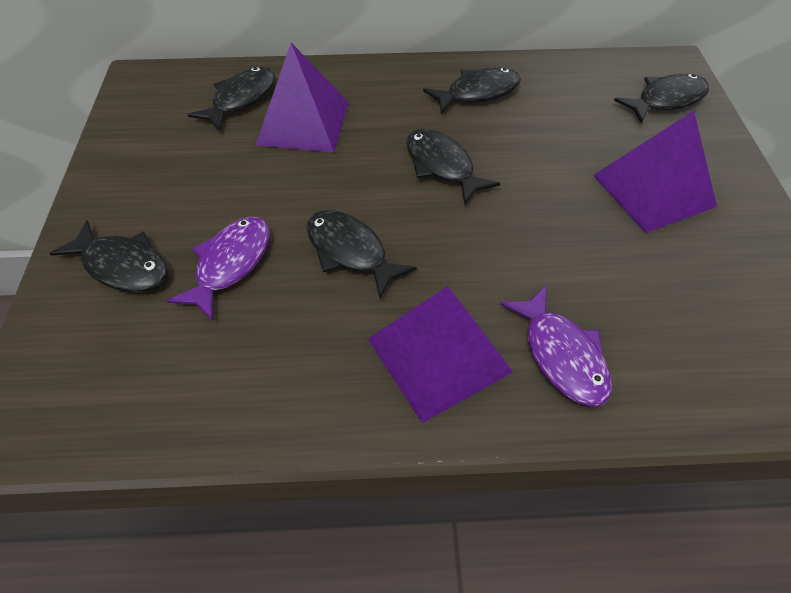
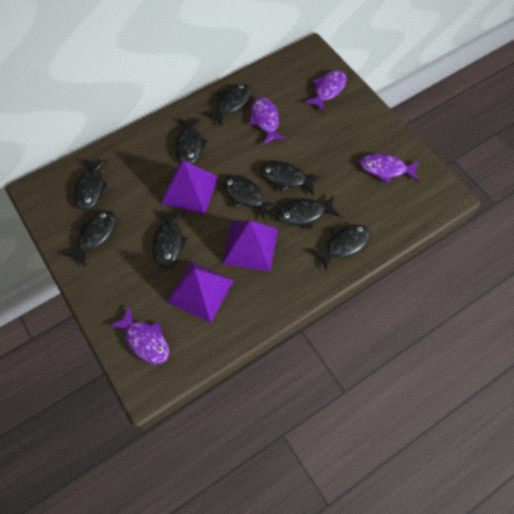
black fish: 6 -> 9
purple fish: 2 -> 4

